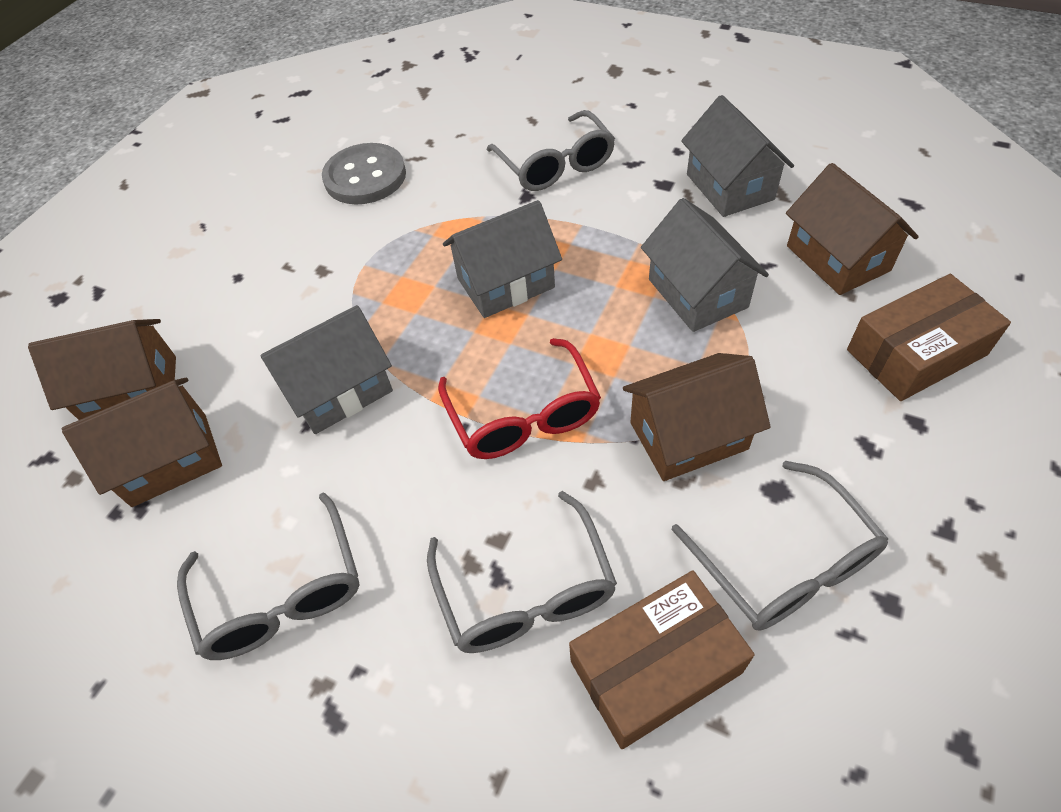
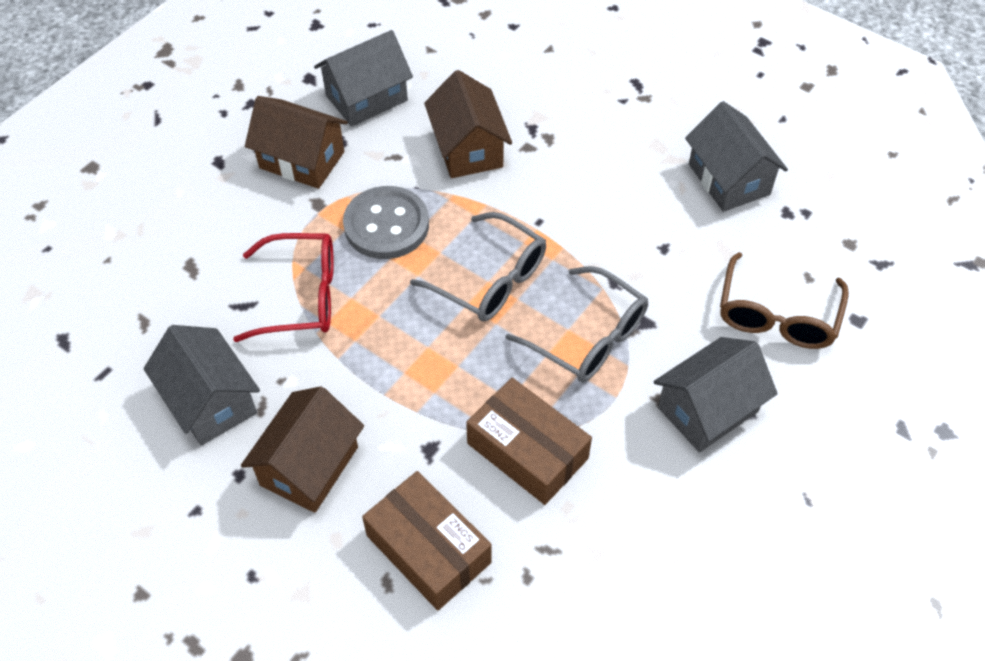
brown glasses: 0 -> 1
brown house: 4 -> 3
grey glasses: 4 -> 2

